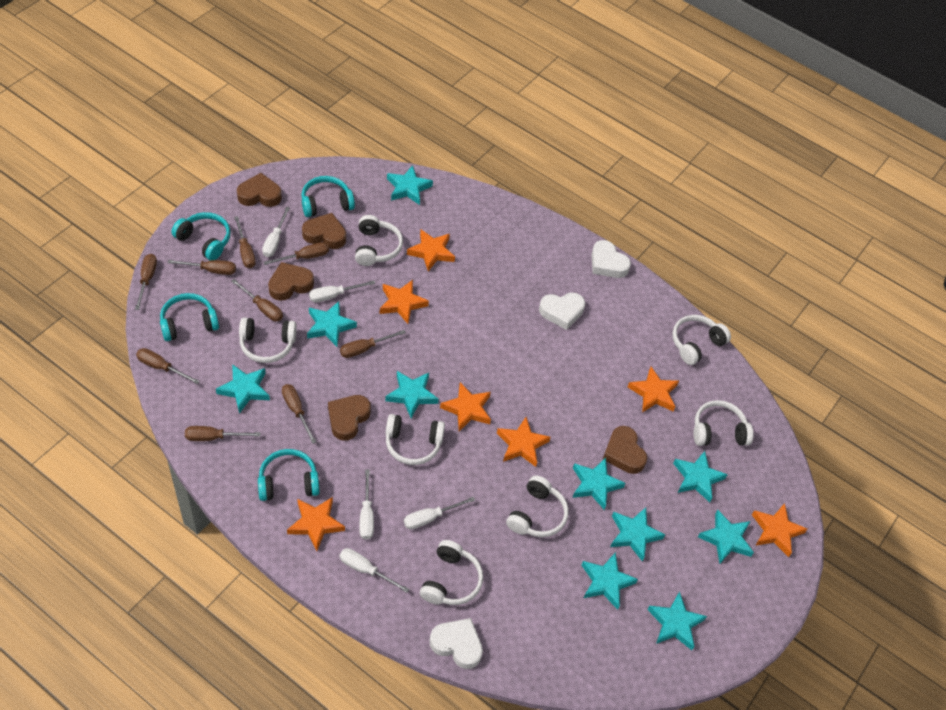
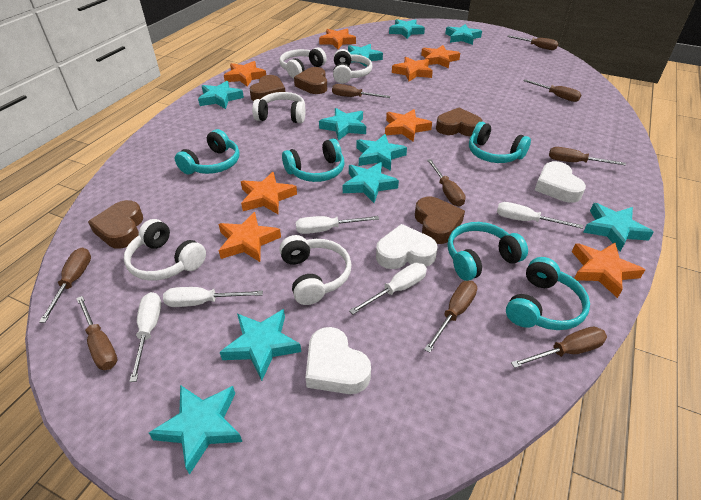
orange star: 7 -> 8
turquoise headphones: 4 -> 5
white headphones: 7 -> 5

